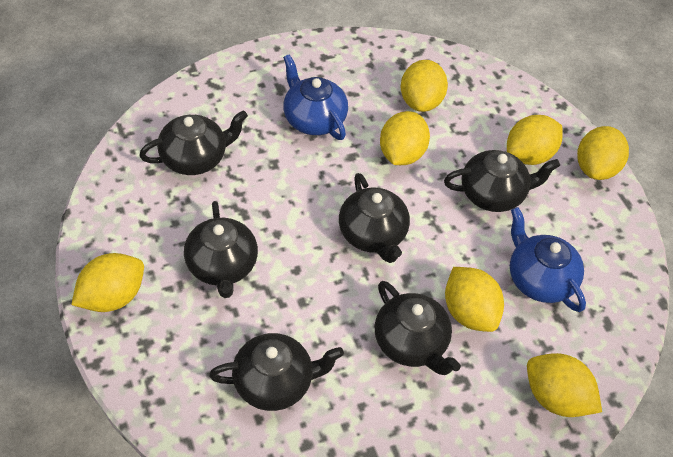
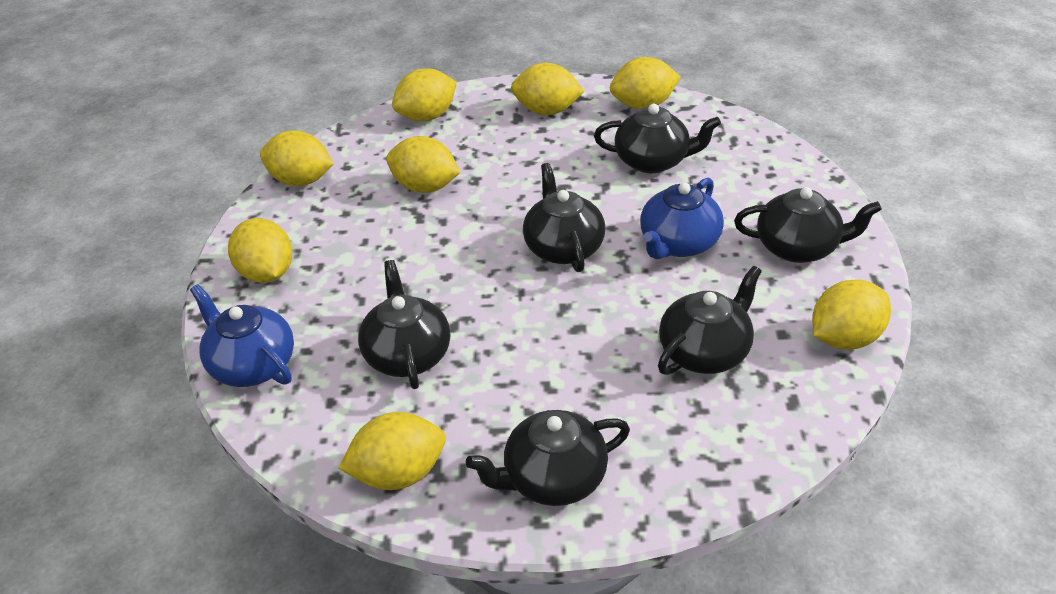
yellow lemon: 7 -> 8

